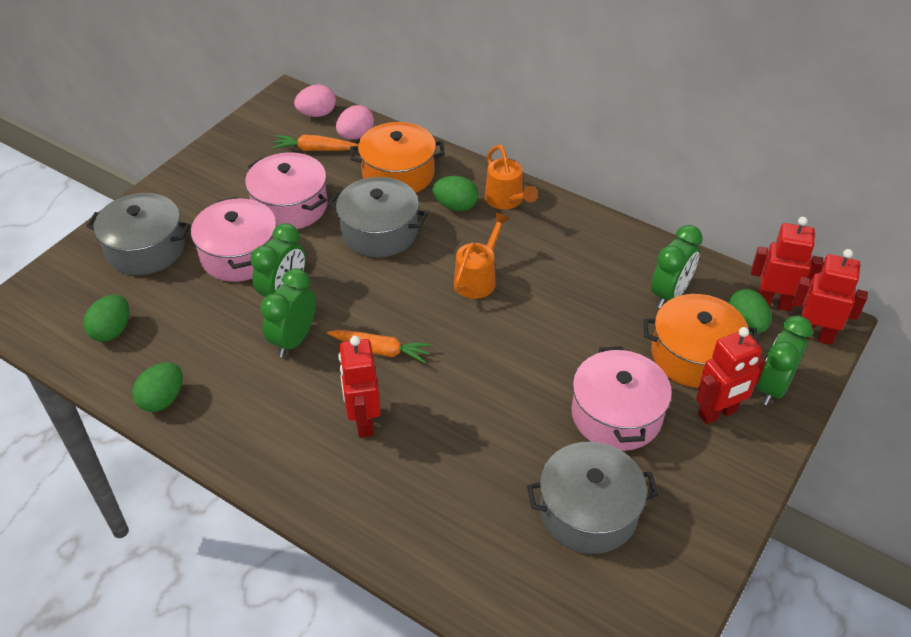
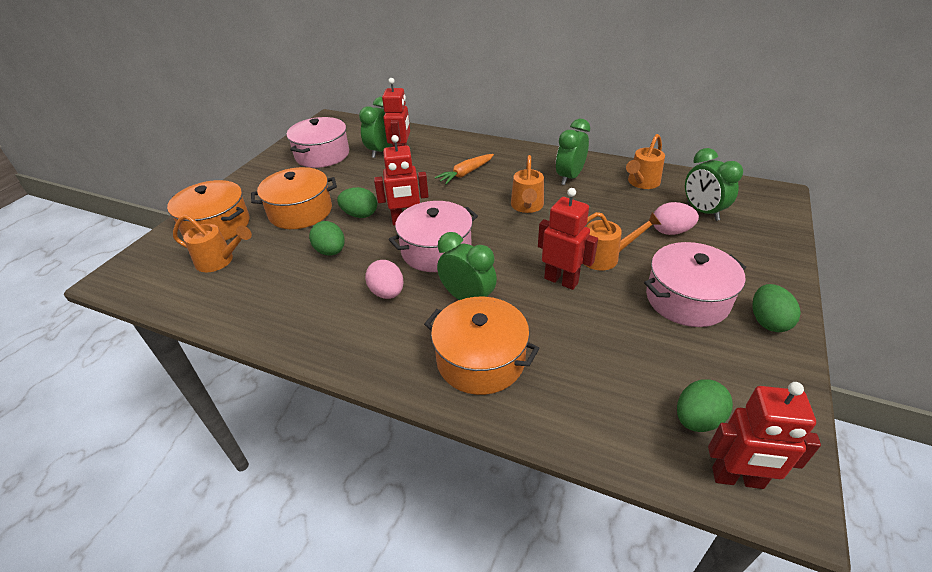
grey pot: 3 -> 0
orange carrot: 2 -> 1
orange pot: 2 -> 3
orange watering can: 2 -> 4

